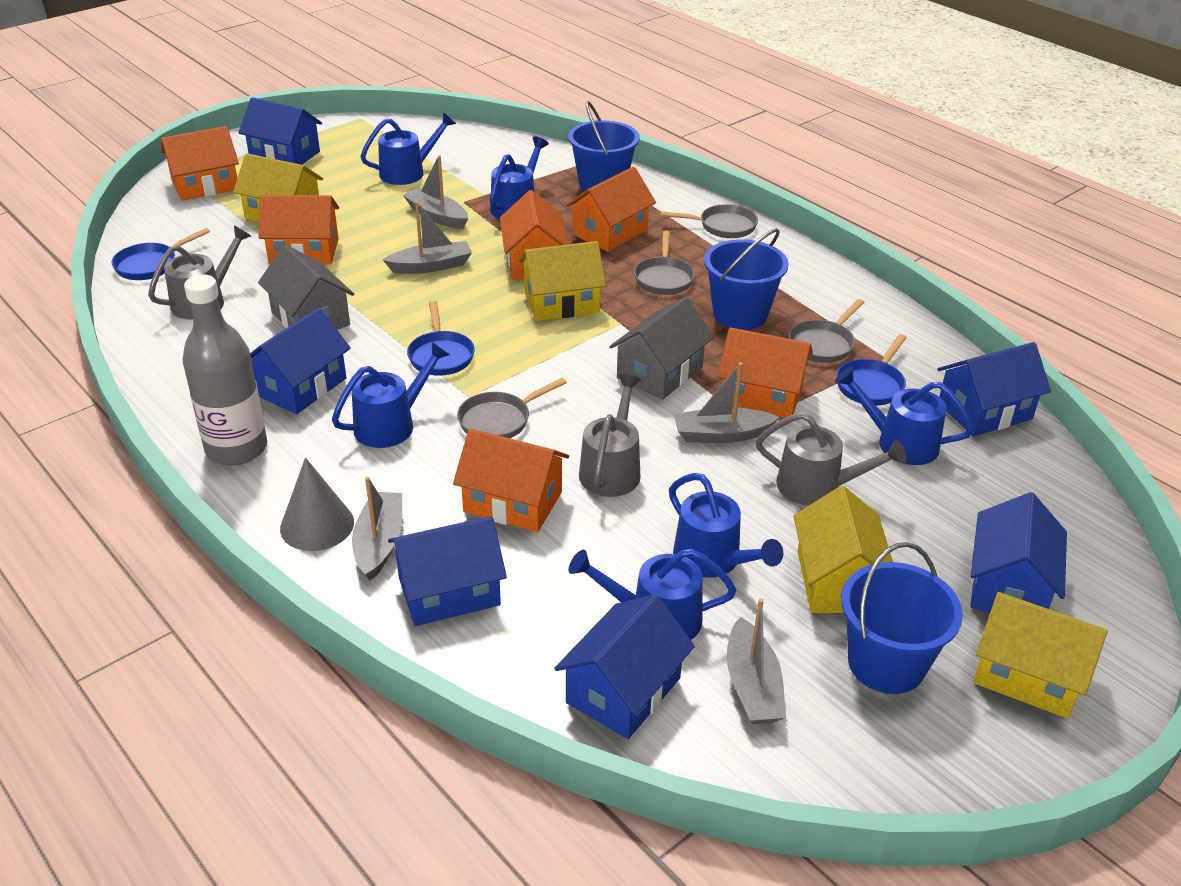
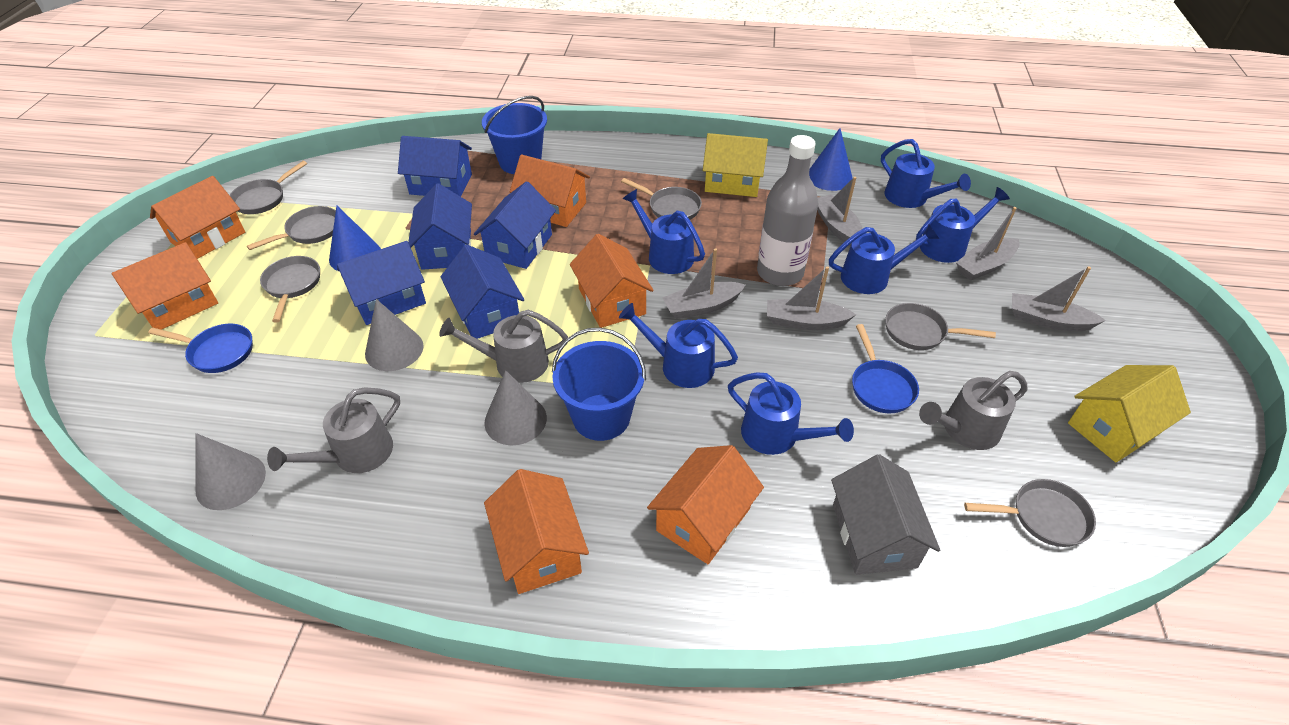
blue bucket: 3 -> 2
blue cone: 0 -> 2
blue house: 6 -> 5
blue pan: 3 -> 2
grey cone: 1 -> 3
grey house: 2 -> 1
grey pan: 4 -> 6
yellow house: 4 -> 2

